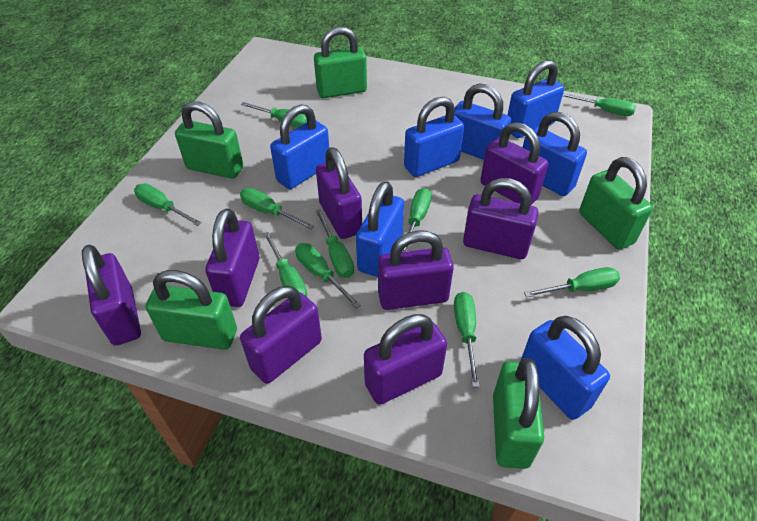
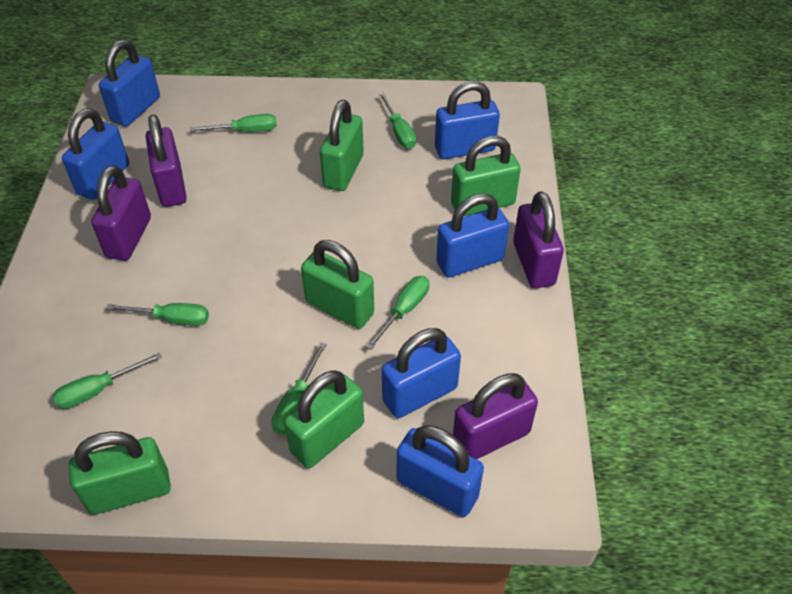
blue padlock: 7 -> 6
green screwdriver: 10 -> 6
purple padlock: 8 -> 4

